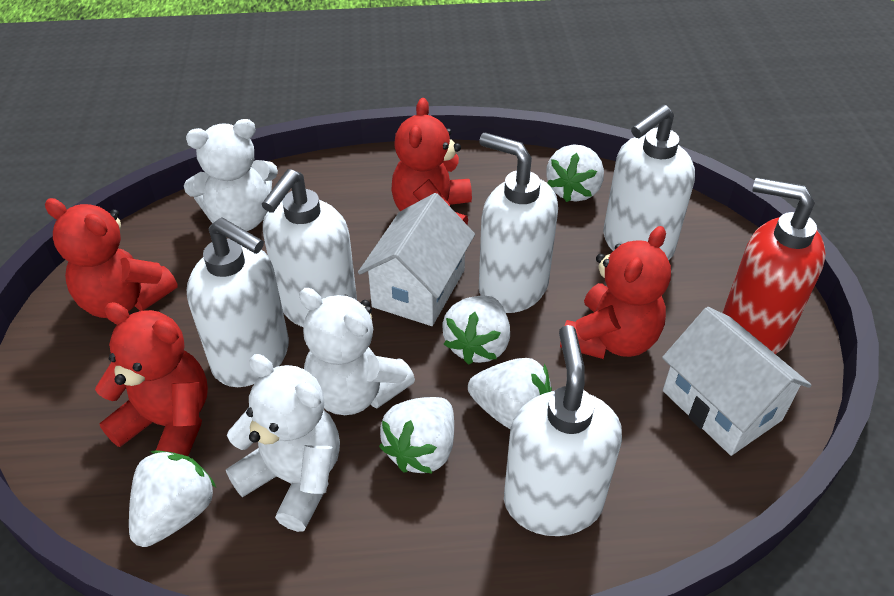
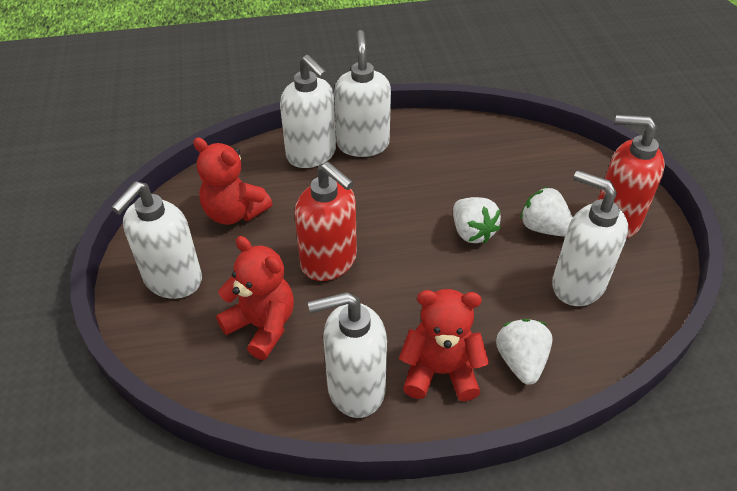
red soap dispenser: 1 -> 2
red teddy bear: 4 -> 3
white house: 2 -> 0
white strawberry: 5 -> 3
white teddy bear: 3 -> 0

